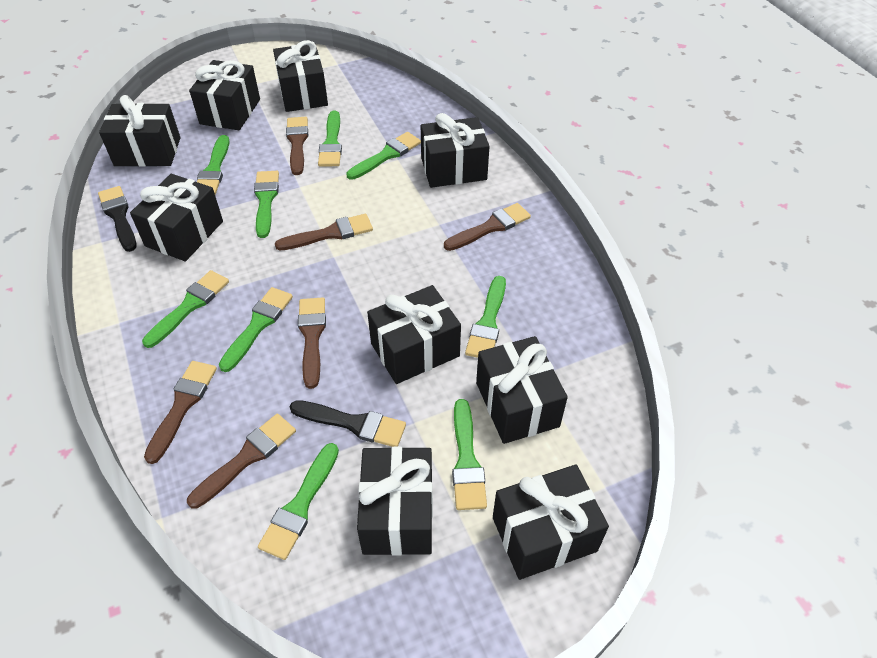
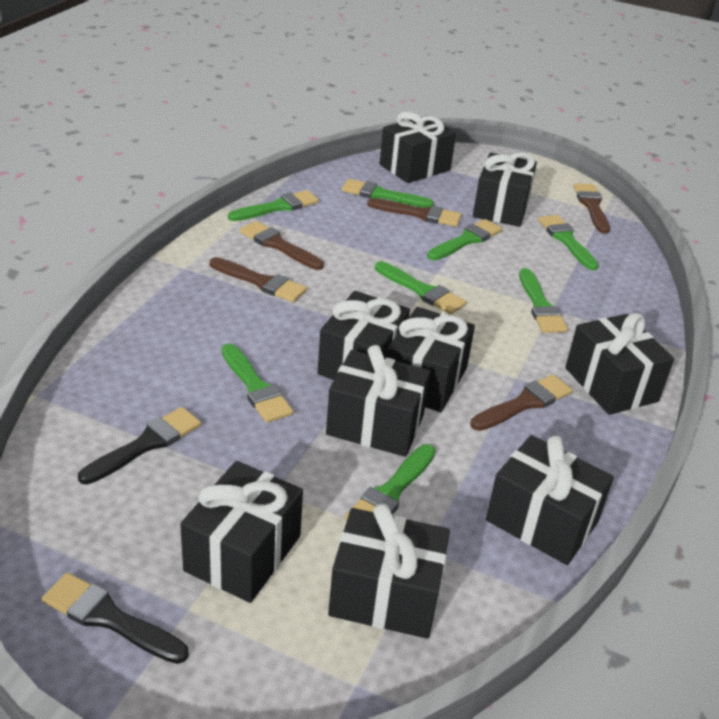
brown brush: 6 -> 5
green brush: 9 -> 8

